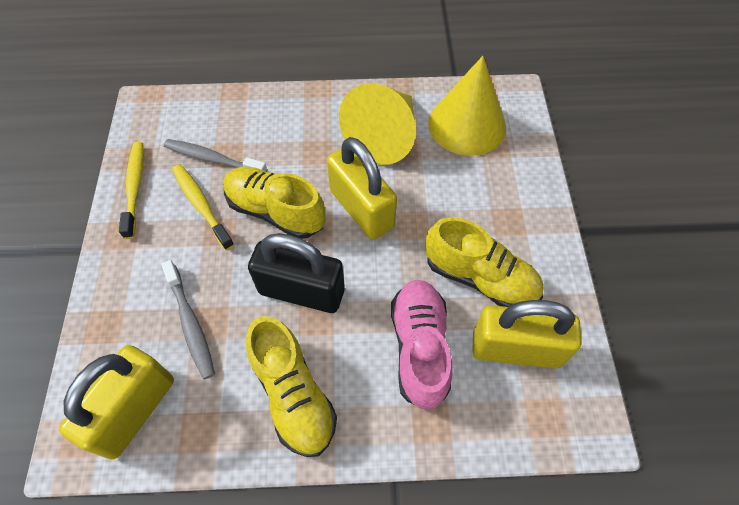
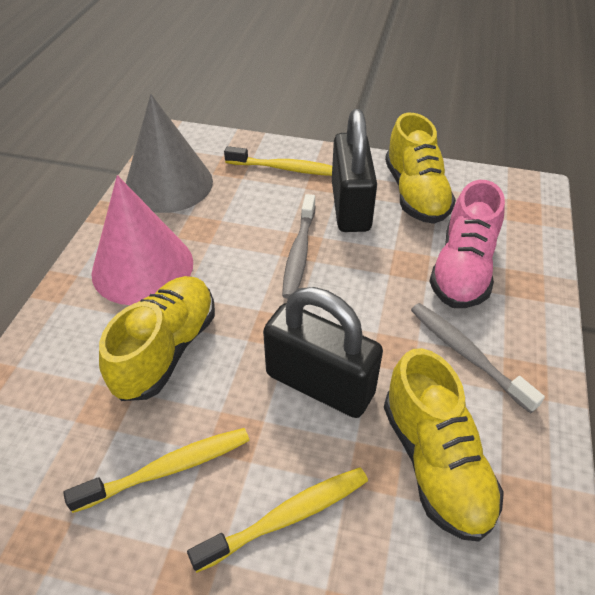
black padlock: 1 -> 2
grey cone: 0 -> 1
pink cone: 0 -> 1
yellow cone: 2 -> 0
yellow padlock: 3 -> 0
yellow toothbrush: 2 -> 3

